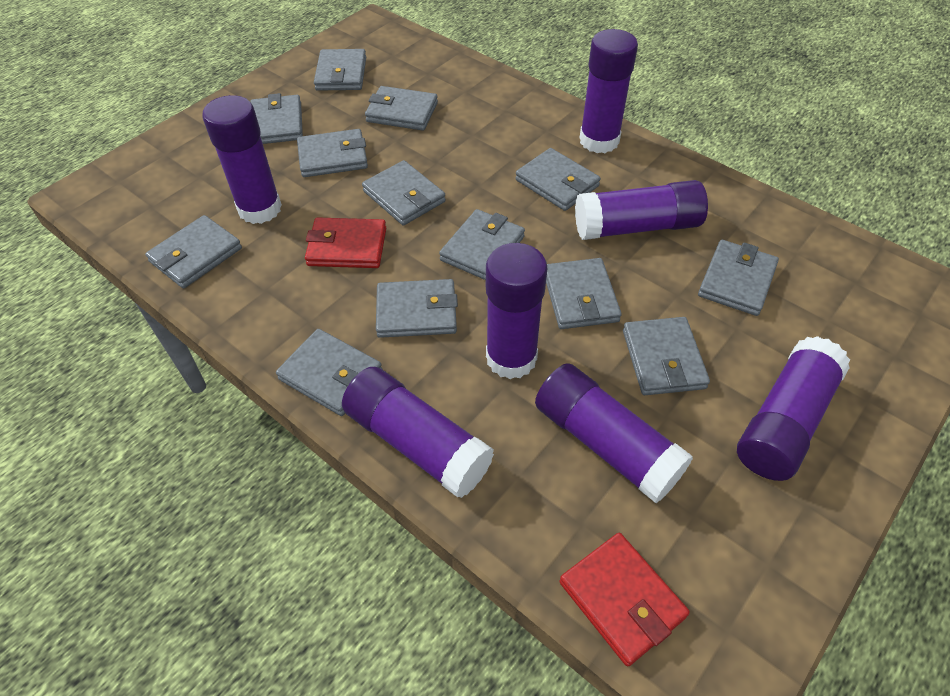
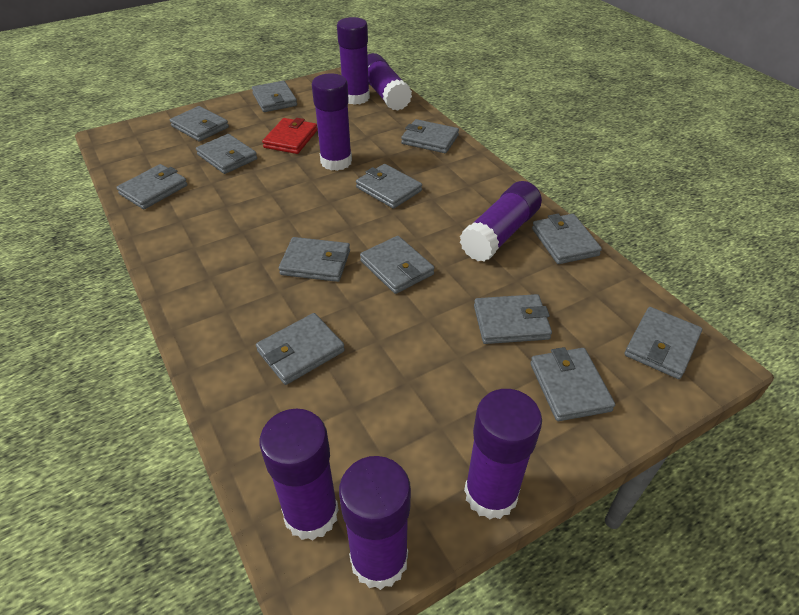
red wallet: 2 -> 1

